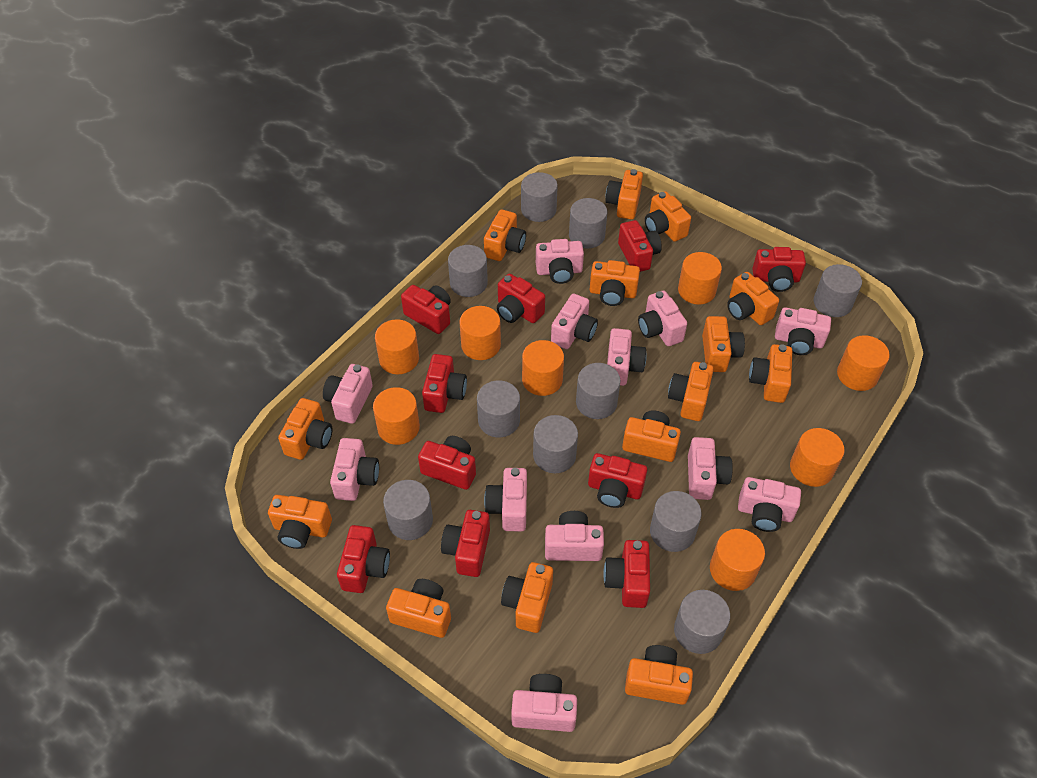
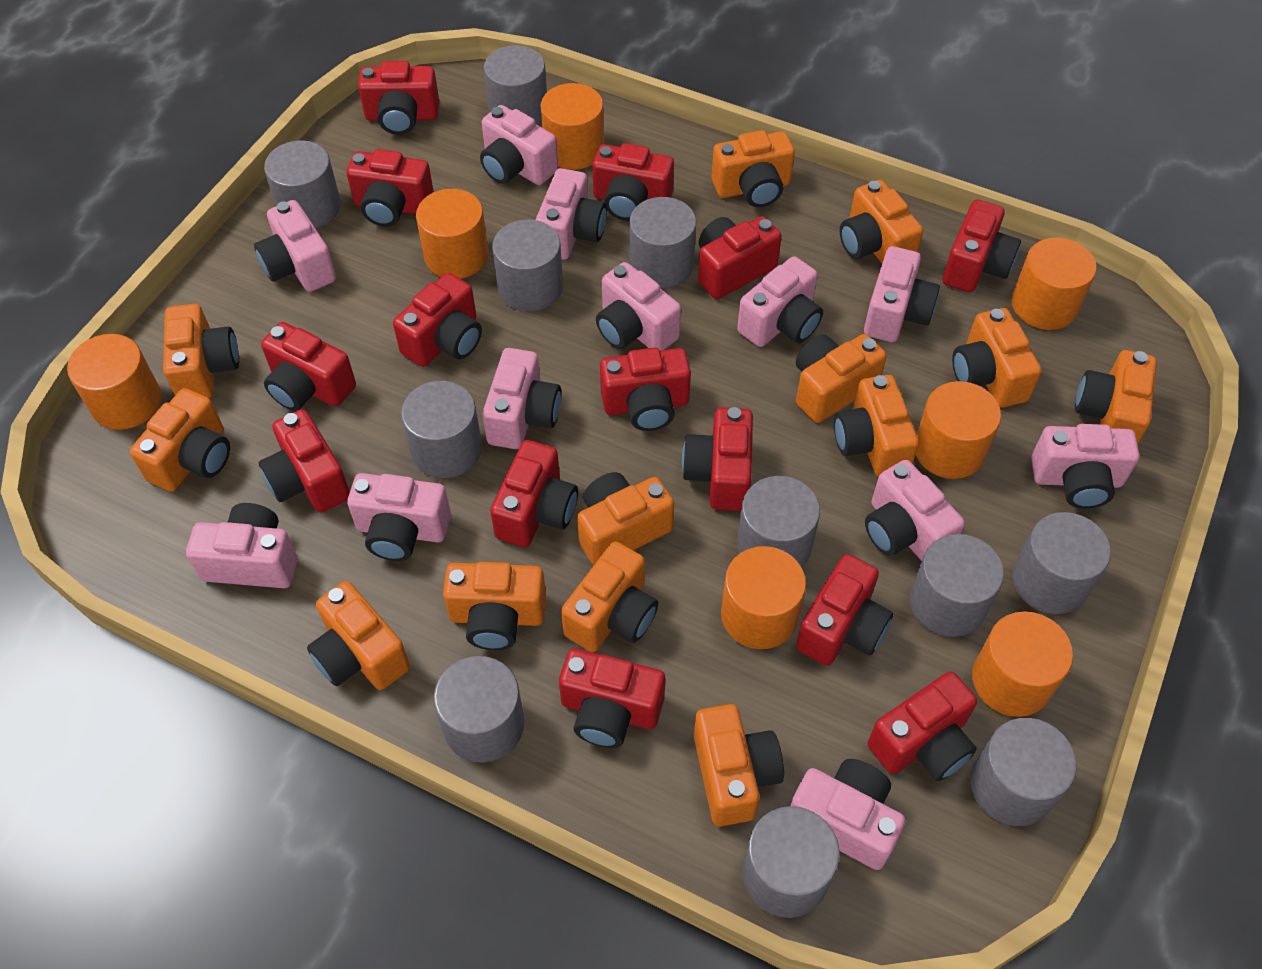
grey cylinder: 10 -> 11
orange camera: 14 -> 13
orange cylinder: 8 -> 7
red camera: 10 -> 14

